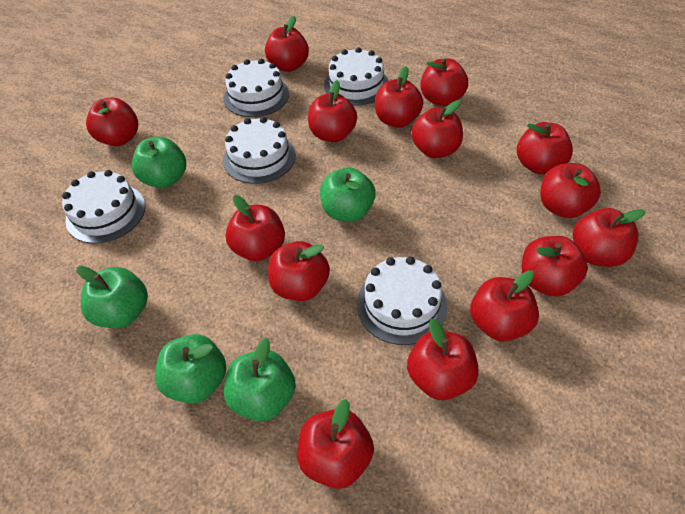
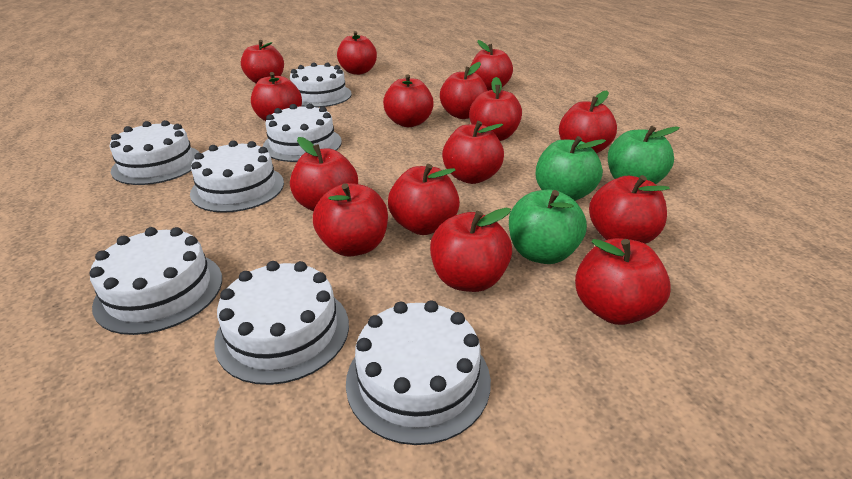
green apple: 5 -> 3
white cake: 5 -> 7

